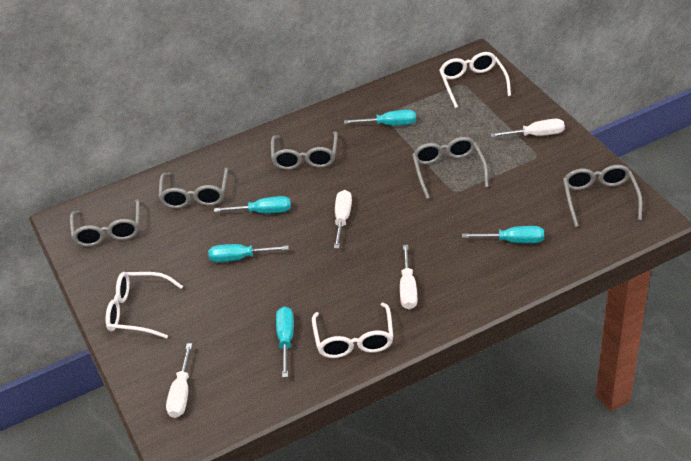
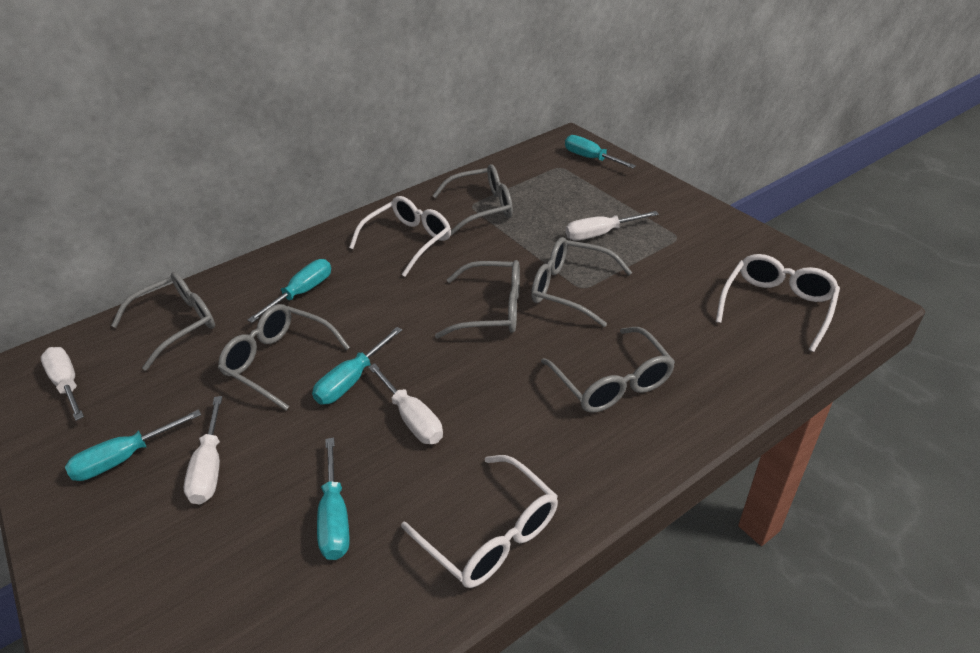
grey glasses: 5 -> 6

